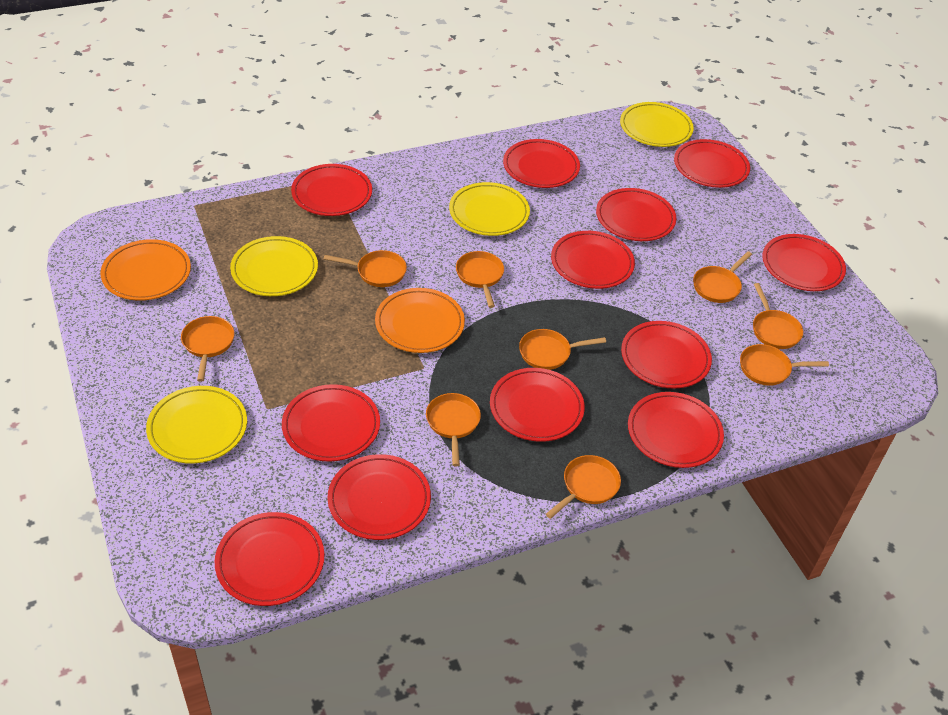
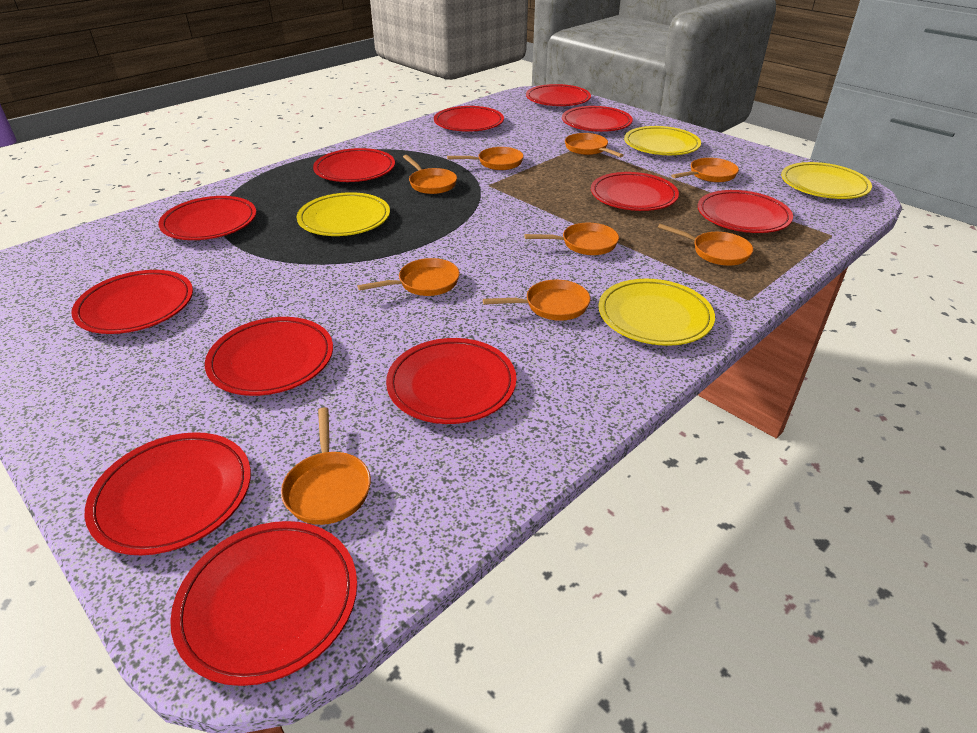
orange plate: 2 -> 0

